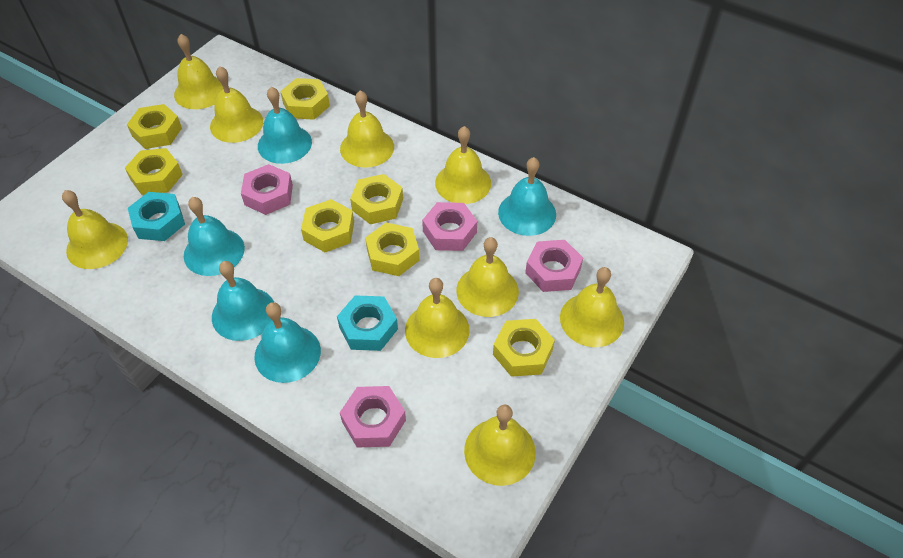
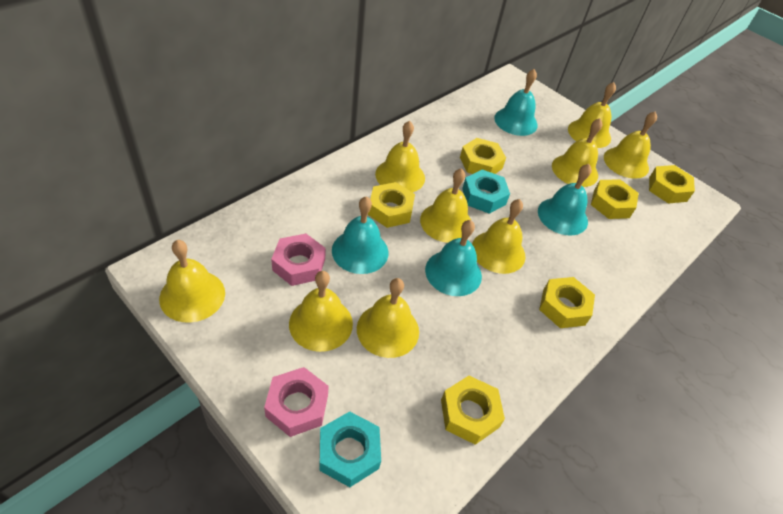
pink nut: 4 -> 2
turquoise bell: 5 -> 4
yellow nut: 7 -> 6

